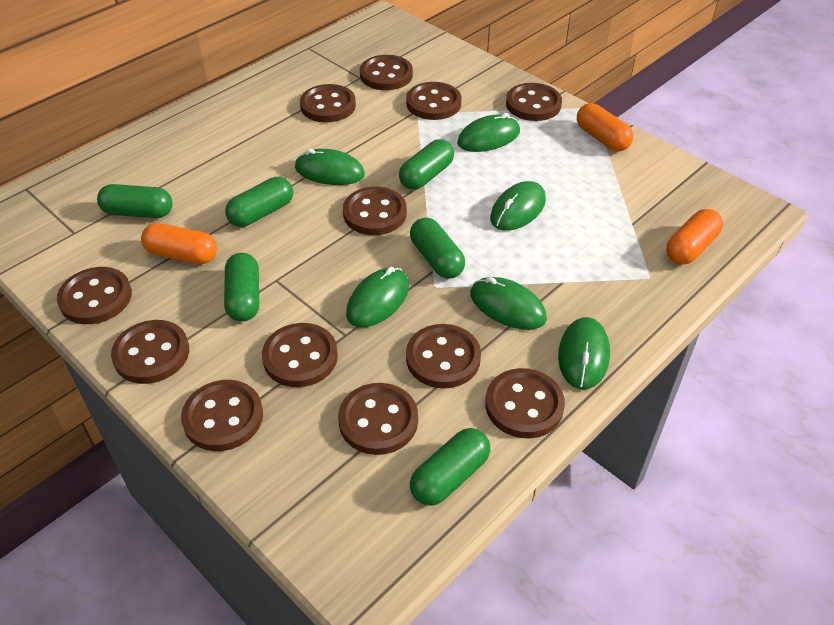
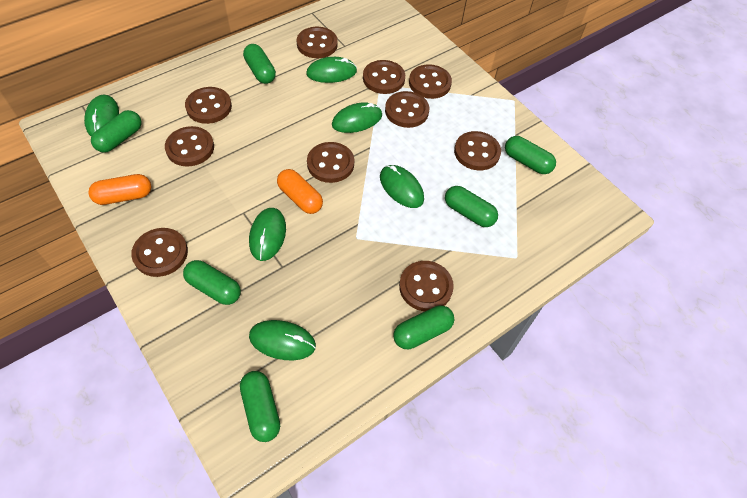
brown button: 12 -> 10
green capsule: 6 -> 7
orange capsule: 3 -> 2

